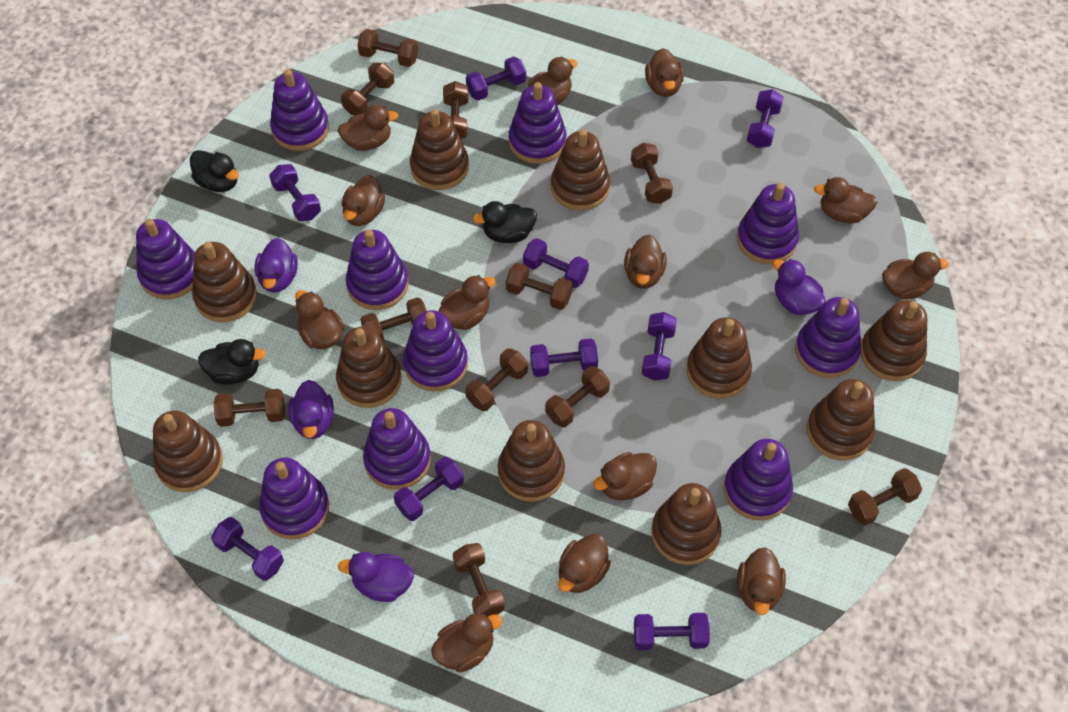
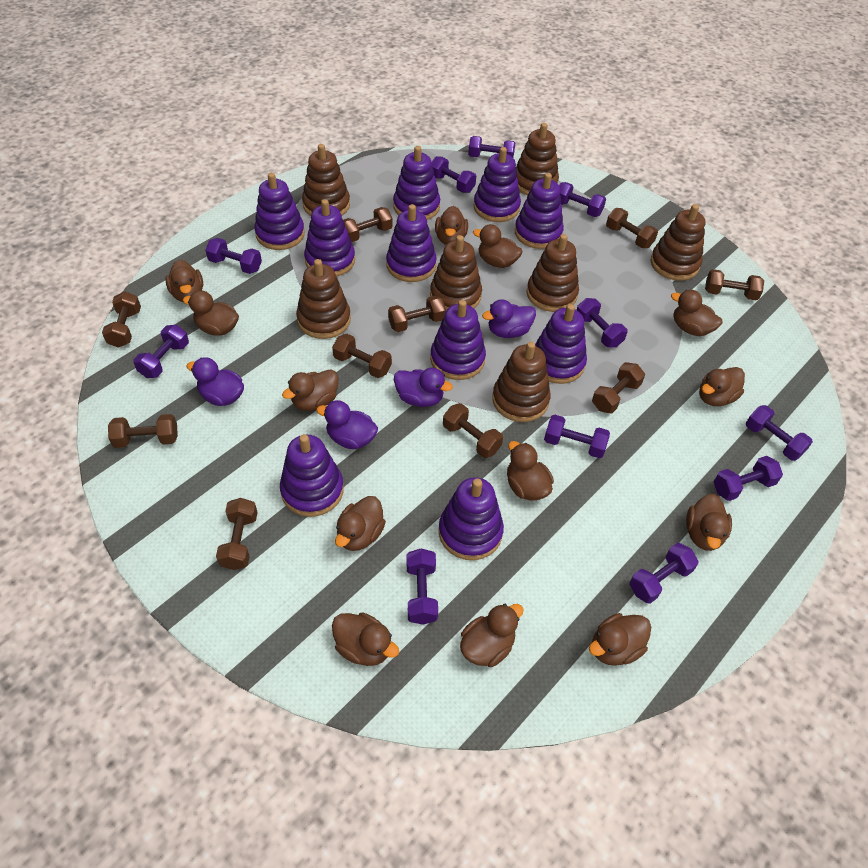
black duck: 3 -> 0
brown dumbbell: 11 -> 10
brown stacking toy: 10 -> 7
purple dumbbell: 9 -> 11

